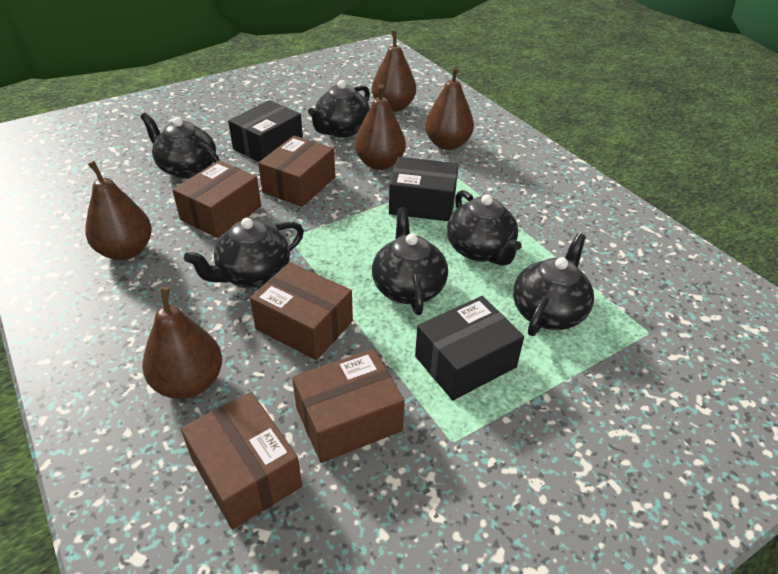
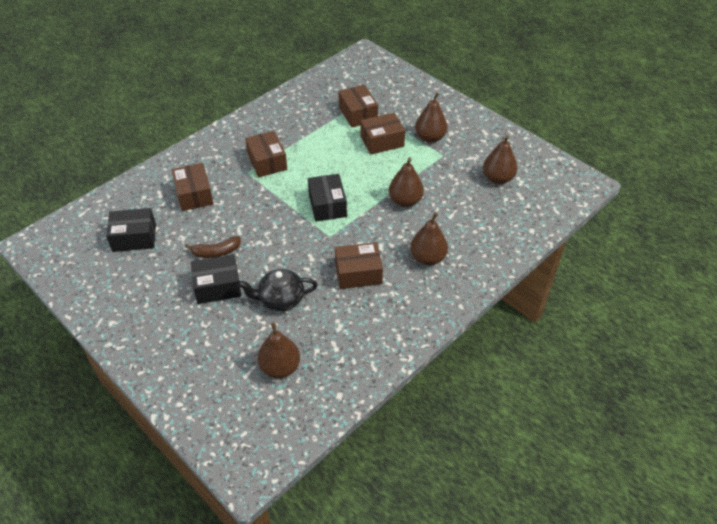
black teapot: 6 -> 1
brown banana: 0 -> 1

